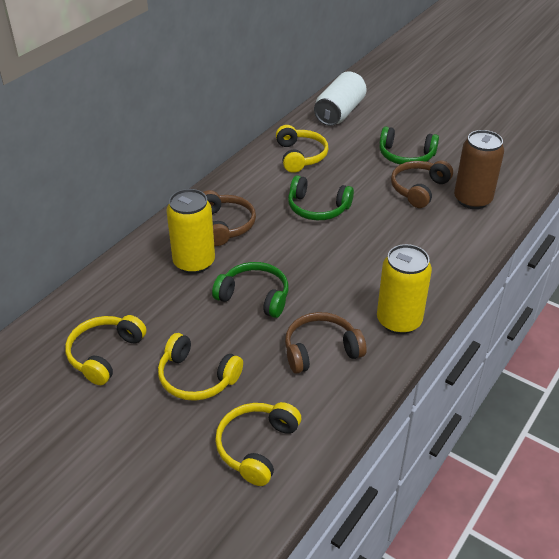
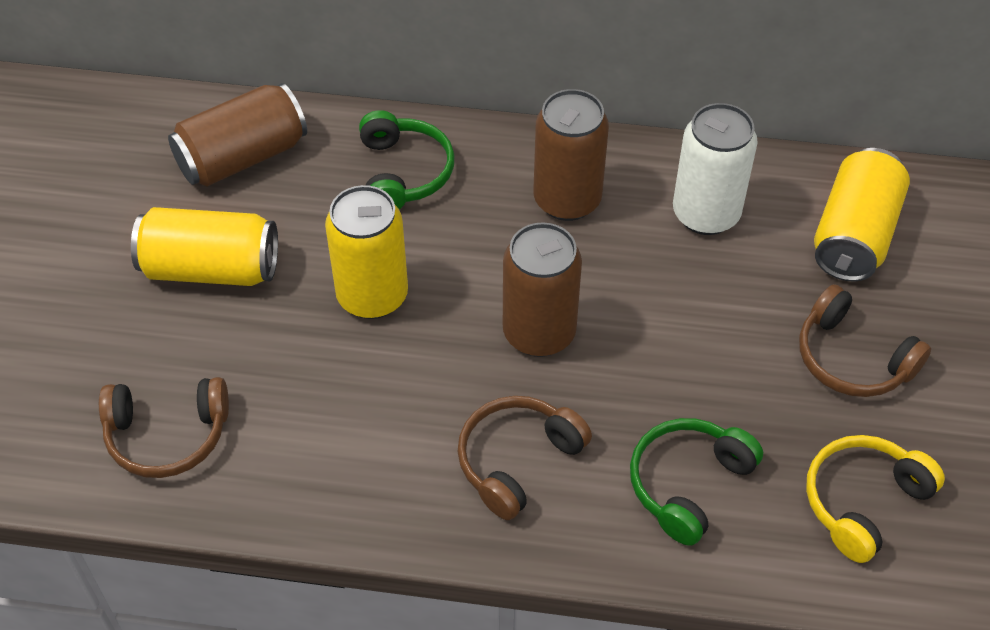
brown can: 1 -> 3
green headphones: 3 -> 2
yellow can: 2 -> 3
yellow headphones: 4 -> 1

